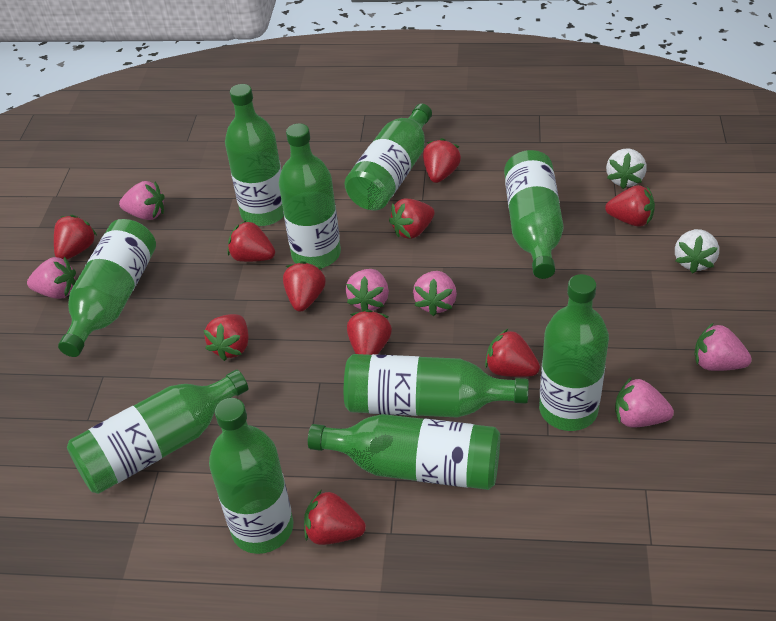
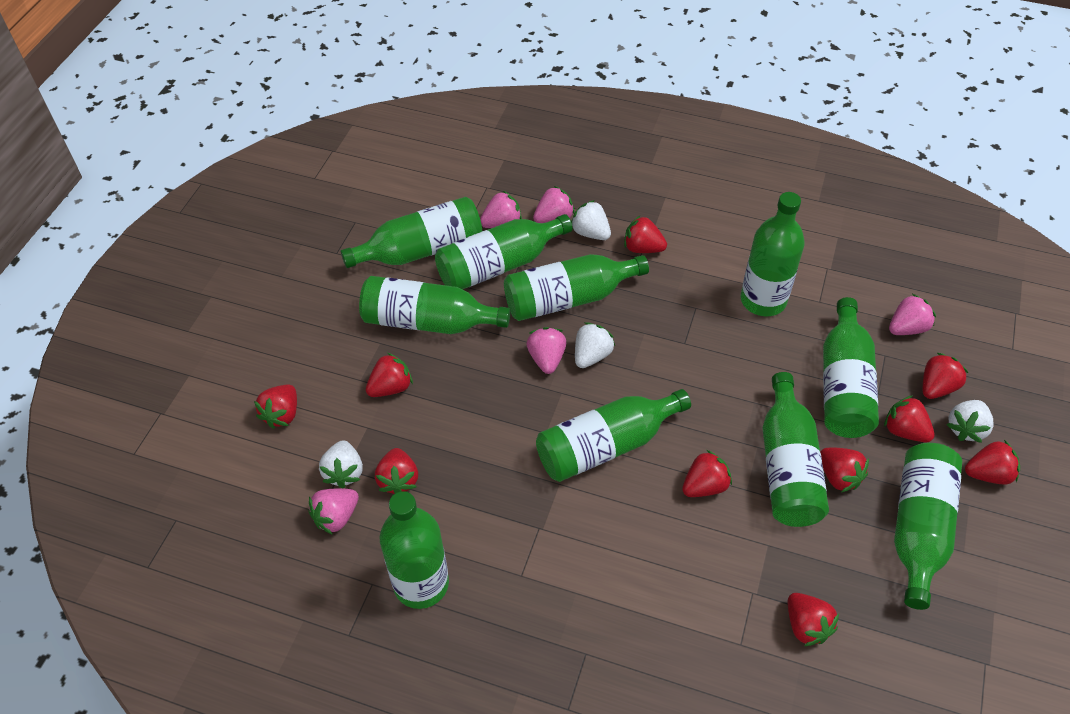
pink strawberry: 6 -> 5
white strawberry: 2 -> 4

